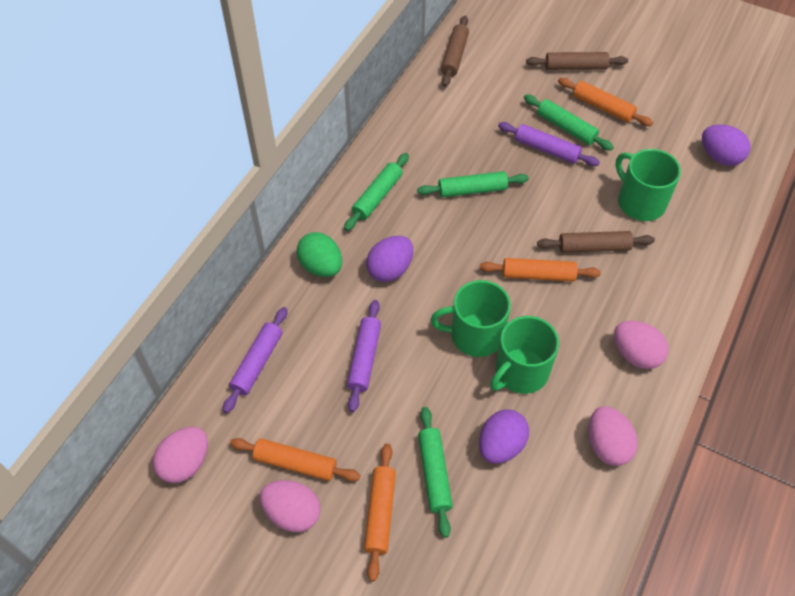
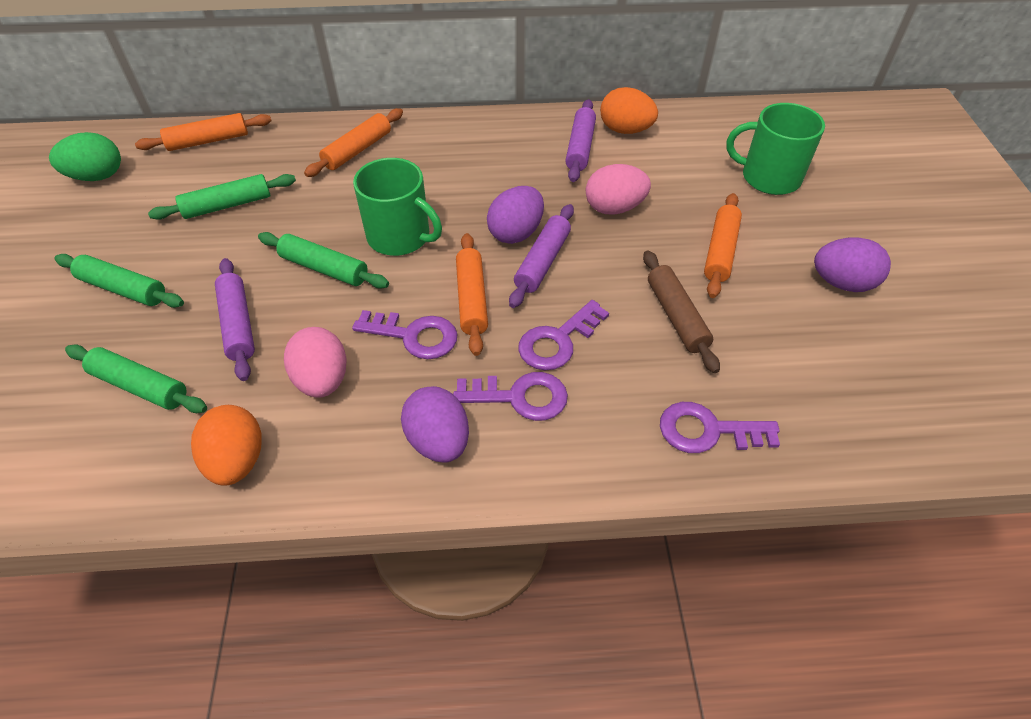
brown rolling pin: 3 -> 1
green mug: 3 -> 2
orange egg: 0 -> 2
pink egg: 4 -> 2
purple key: 0 -> 4

